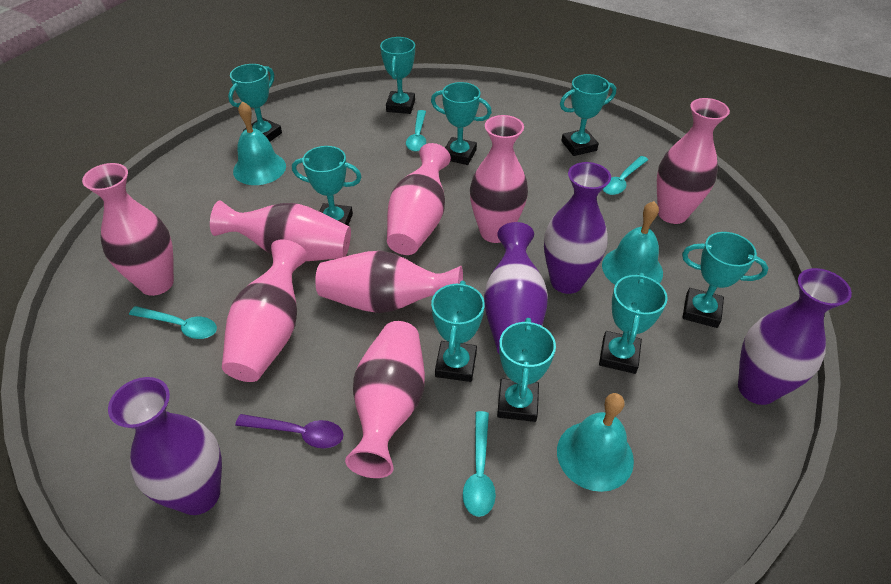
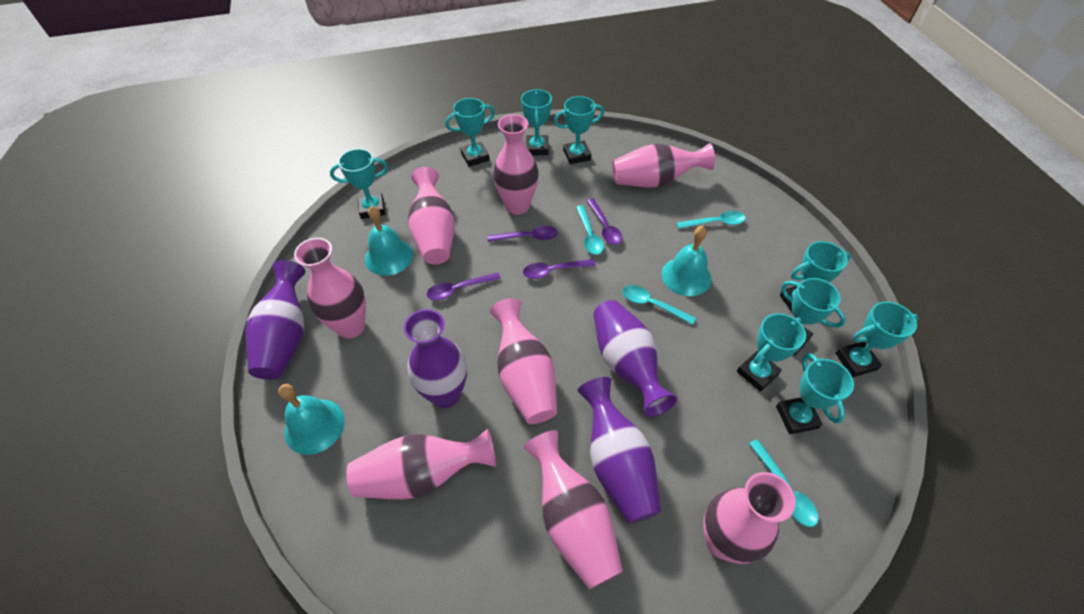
purple spoon: 1 -> 4

